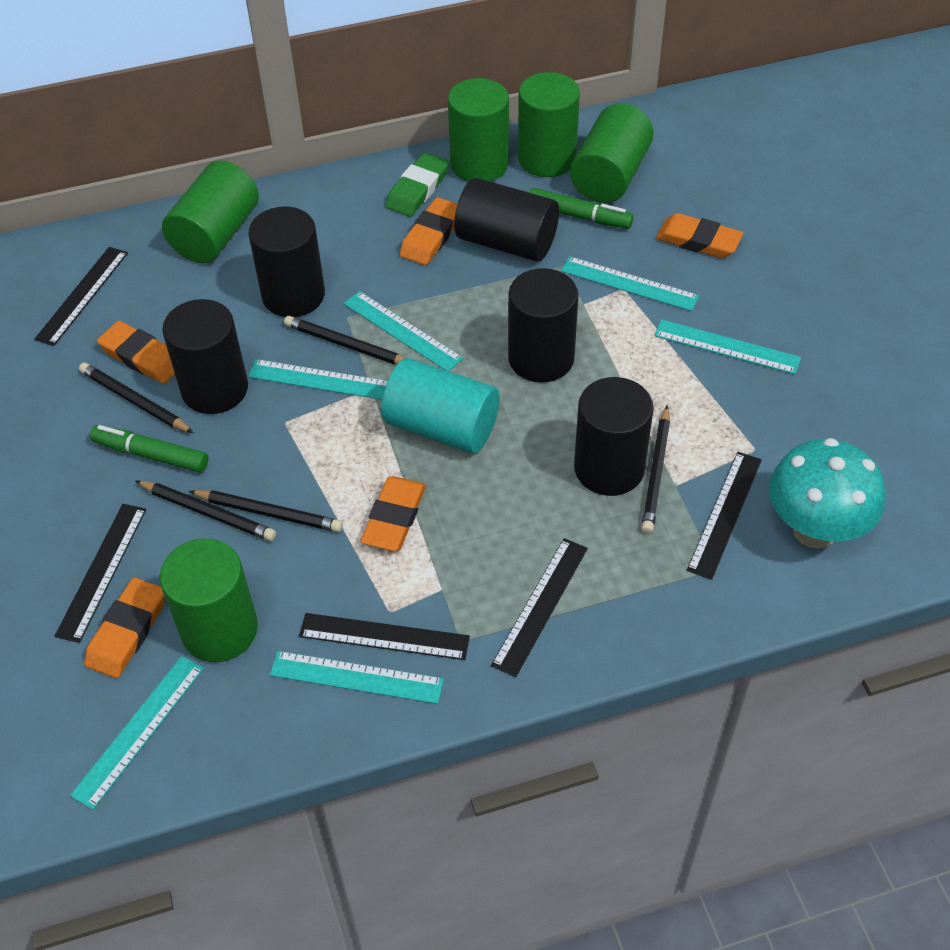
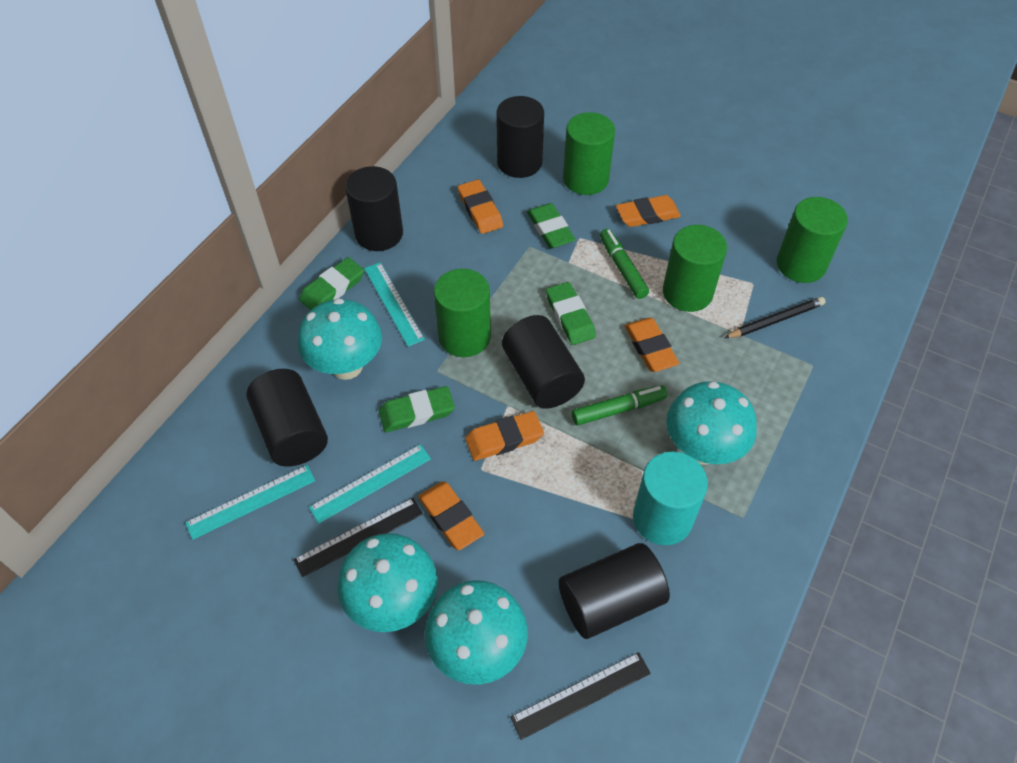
black pencil: 5 -> 1
black ruler: 5 -> 2
green cylinder: 5 -> 4
green eraser: 1 -> 4
turquoise mushroom: 1 -> 4
turquoise ruler: 6 -> 3

